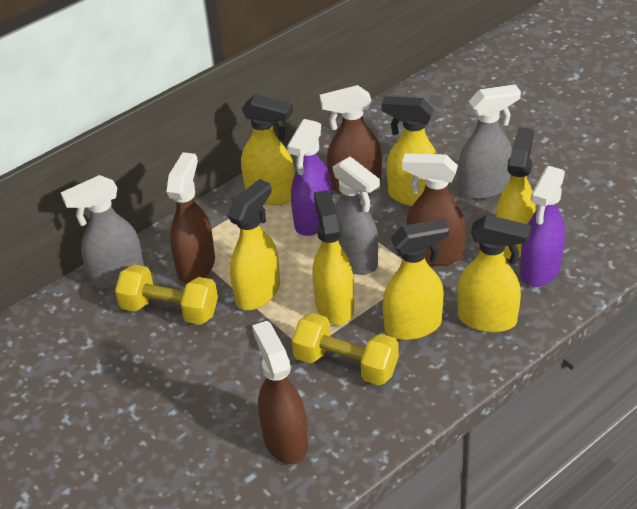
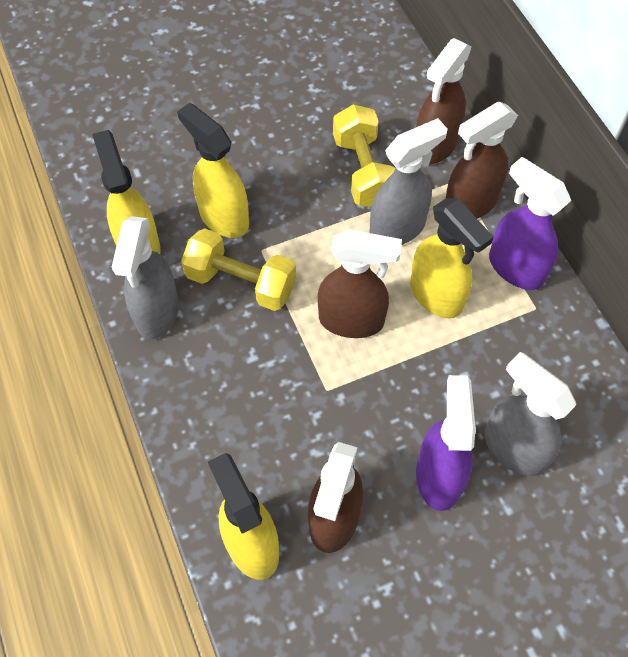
yellow spray bottle: 7 -> 4

